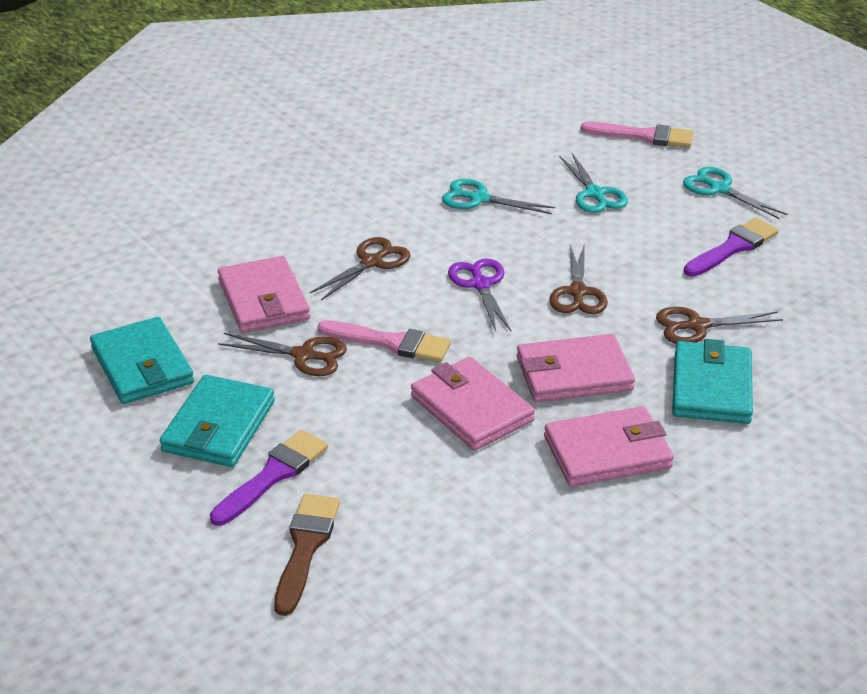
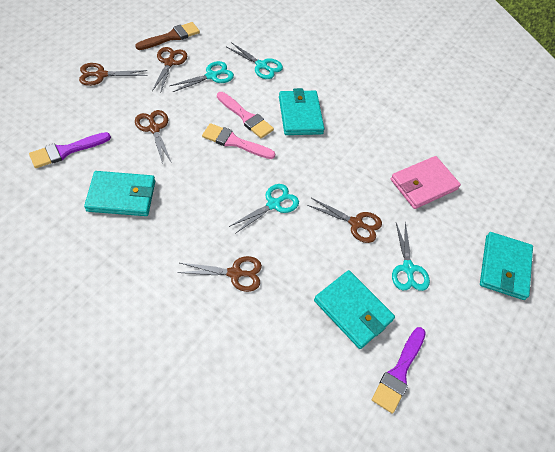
brown scissors: 4 -> 5
pink wallet: 4 -> 1
purple scissors: 1 -> 0
turquoise scissors: 3 -> 4
turquoise wallet: 3 -> 4

